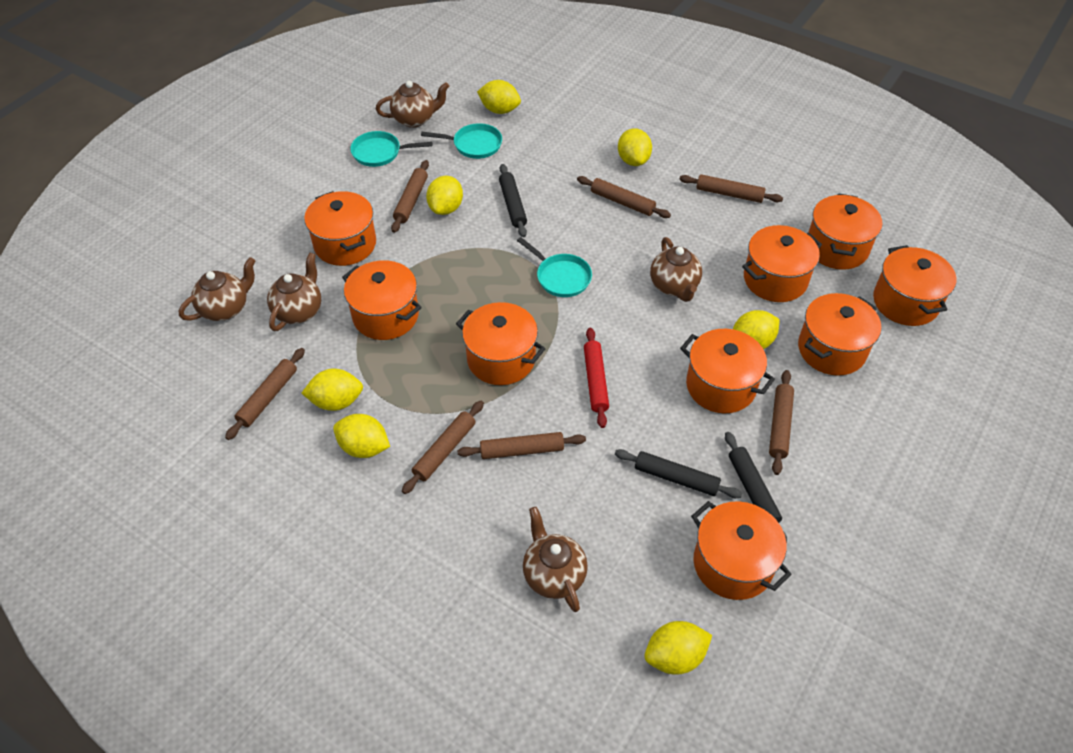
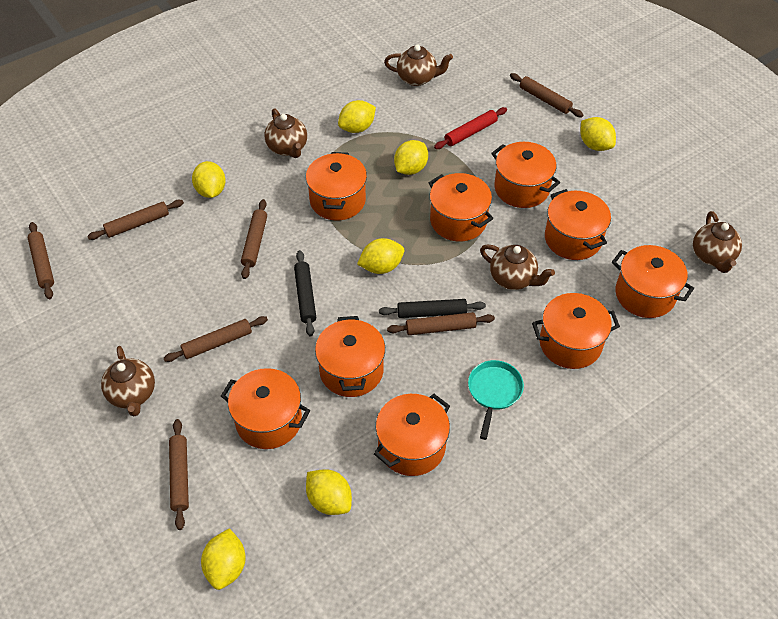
black rolling pin: 3 -> 2
turquoise pan: 3 -> 1

